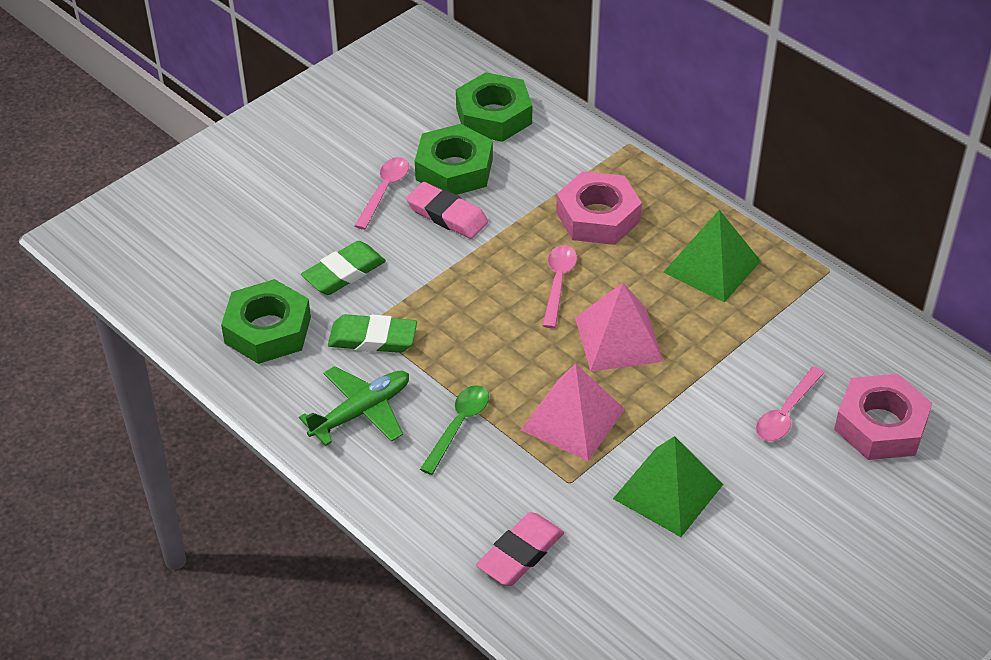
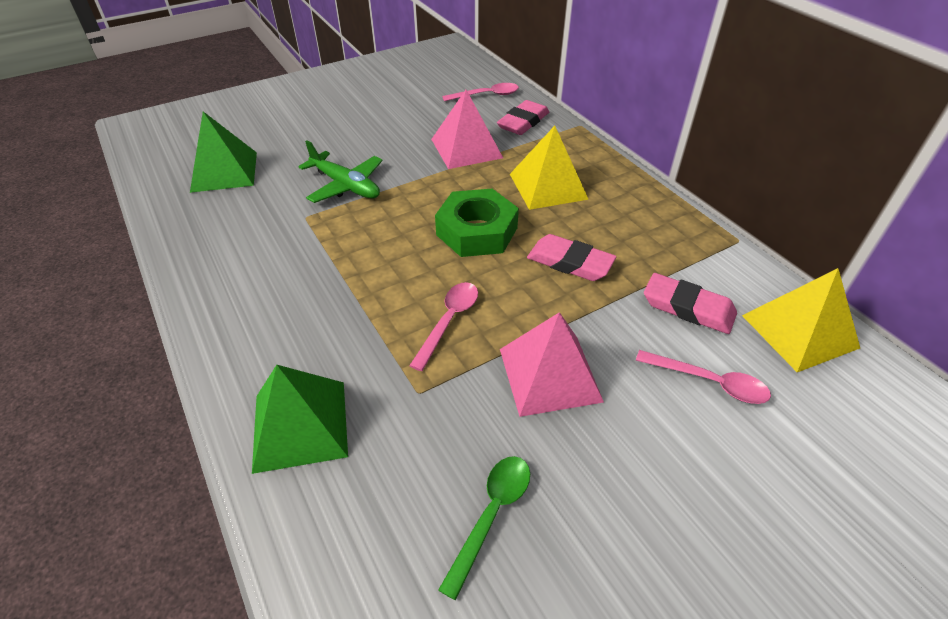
green eraser: 2 -> 0
green nut: 3 -> 1
pink eraser: 2 -> 3
pink nut: 2 -> 0
yellow pyramid: 0 -> 2

